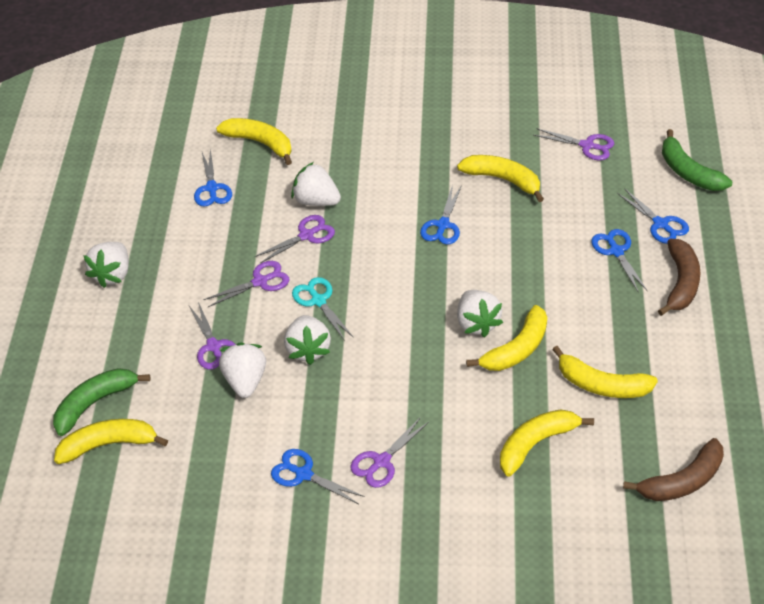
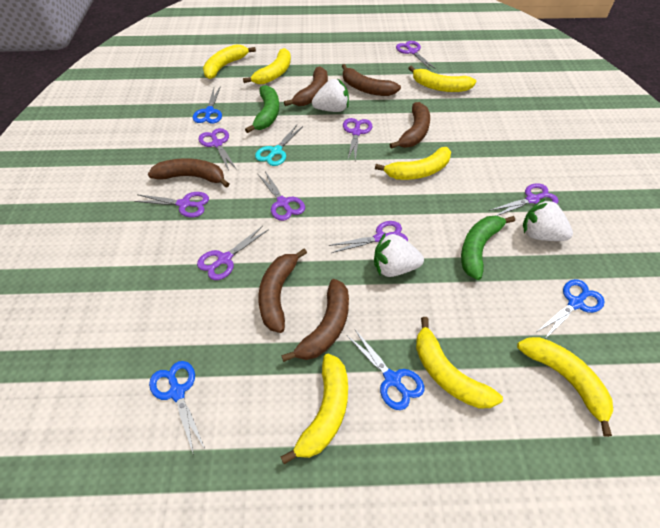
blue scissors: 5 -> 4
brown banana: 2 -> 6
purple scissors: 5 -> 8
white strawberry: 5 -> 3
yellow banana: 6 -> 7

